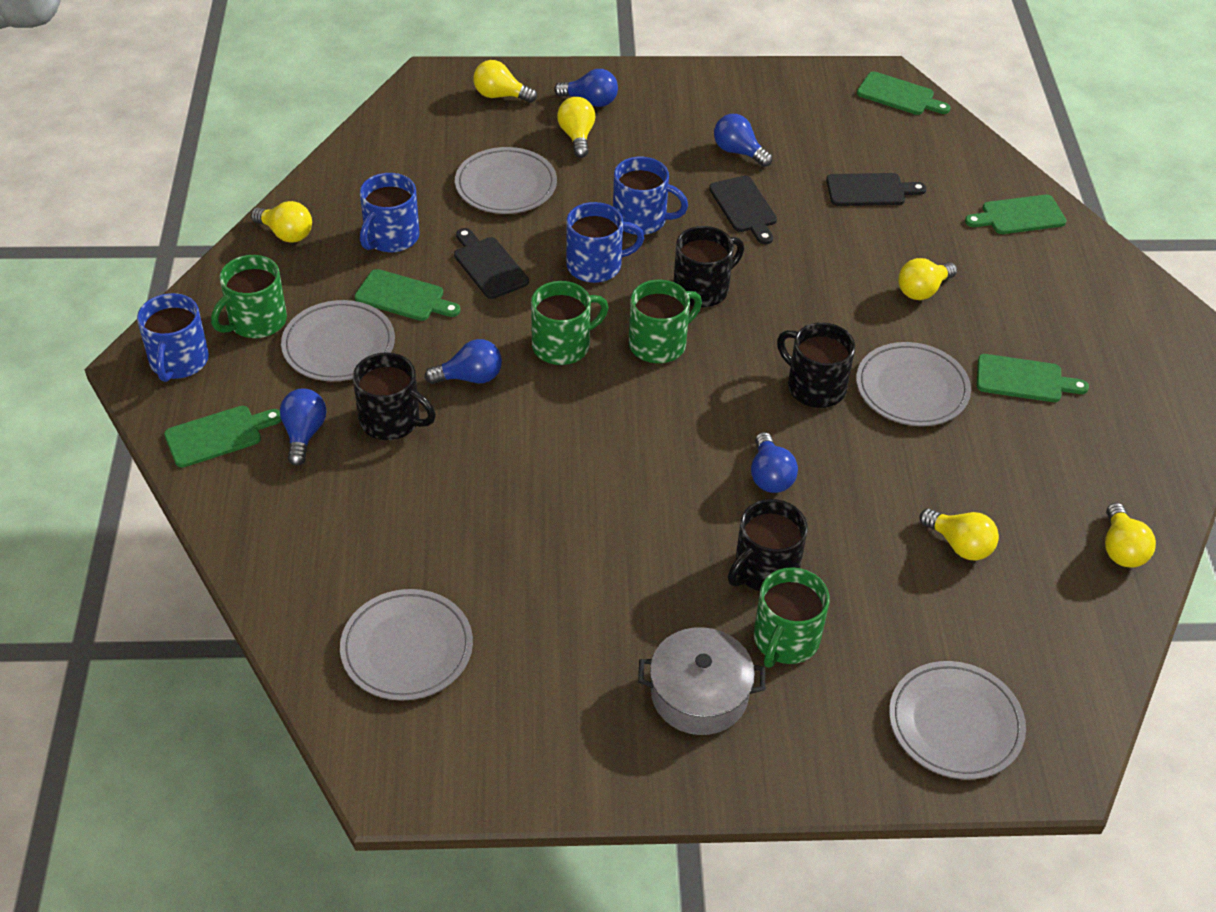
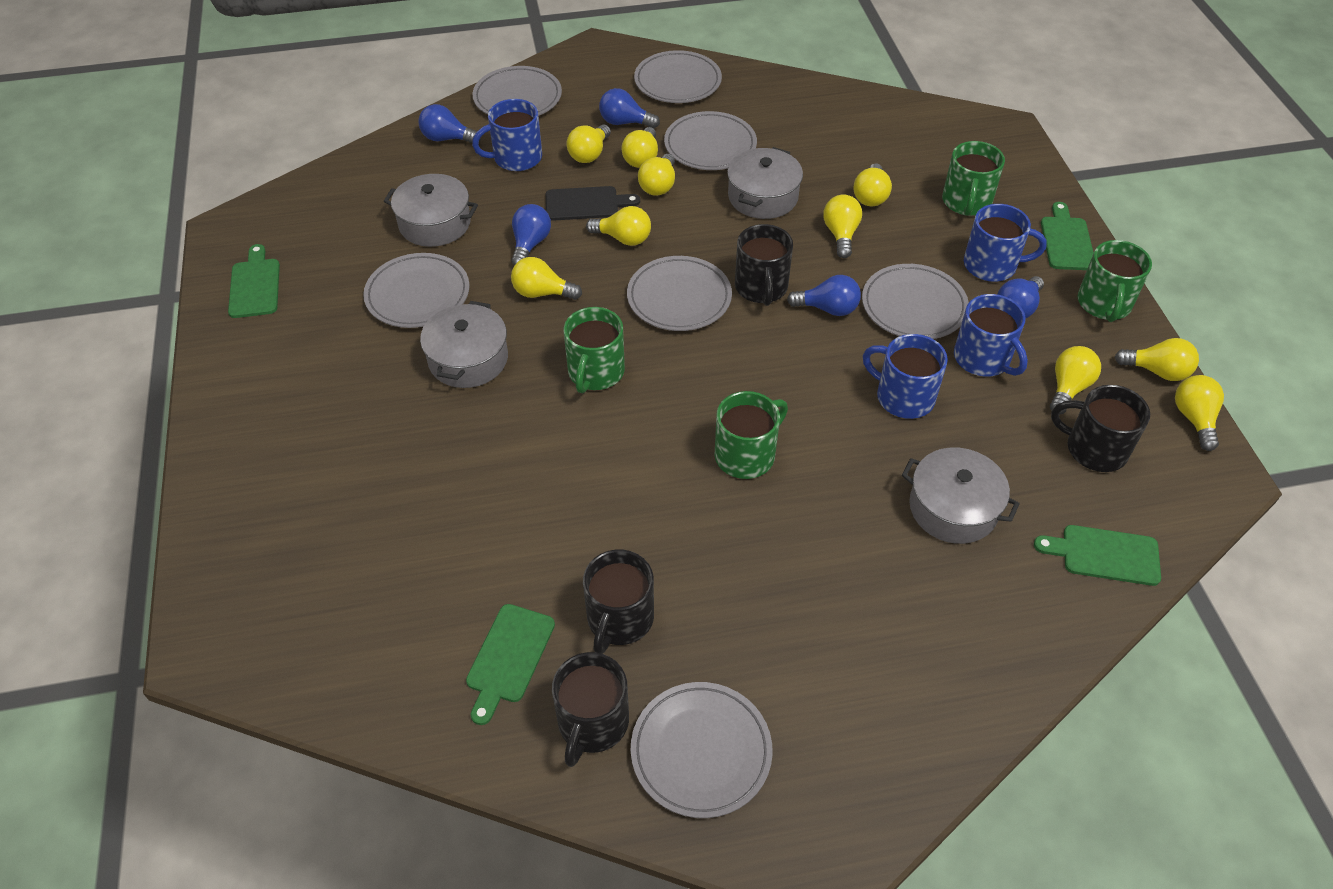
black cutting board: 3 -> 1
green cutting board: 5 -> 4
grey plate: 5 -> 7
grey pot: 1 -> 4
yellow light bulb: 6 -> 10

